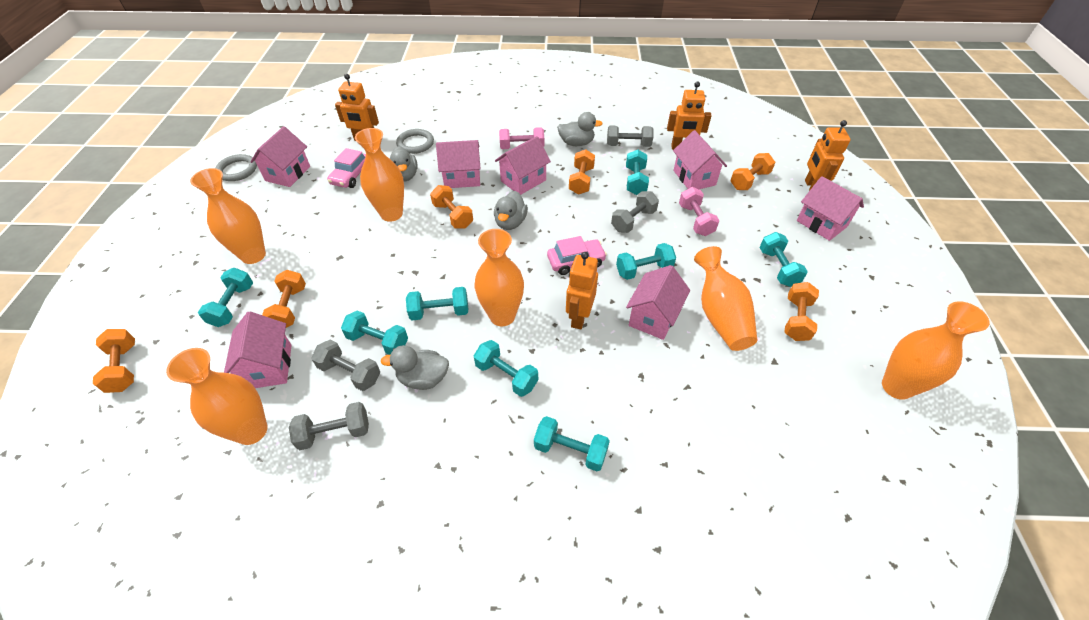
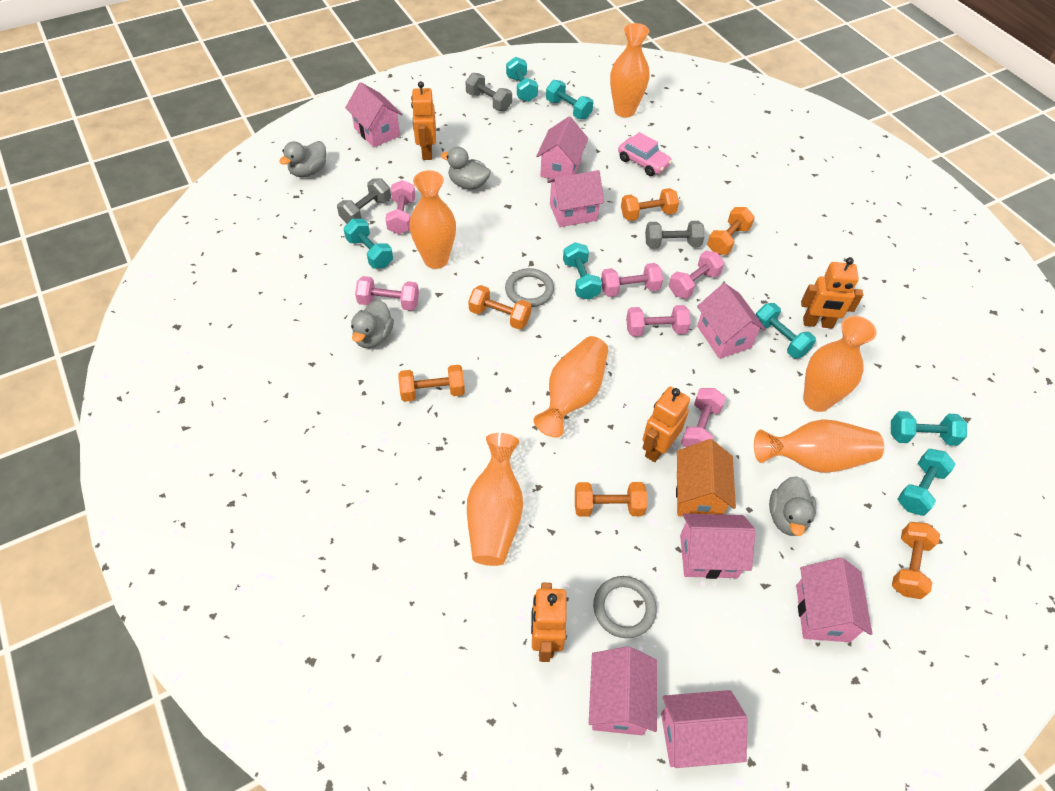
grey dumbbell: 4 -> 3
orange house: 0 -> 1
pink car: 2 -> 1
pink dumbbell: 2 -> 6
pink house: 7 -> 8
turquoise dumbbell: 8 -> 7

